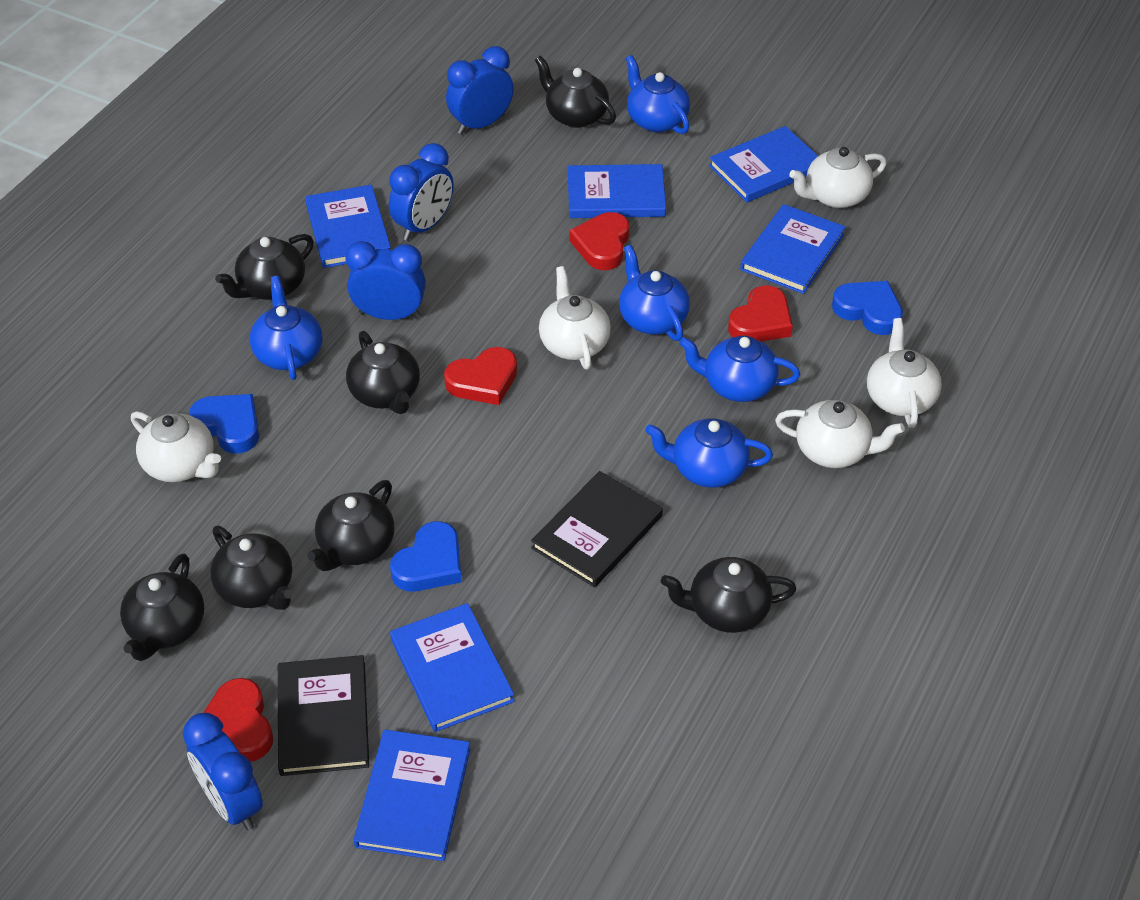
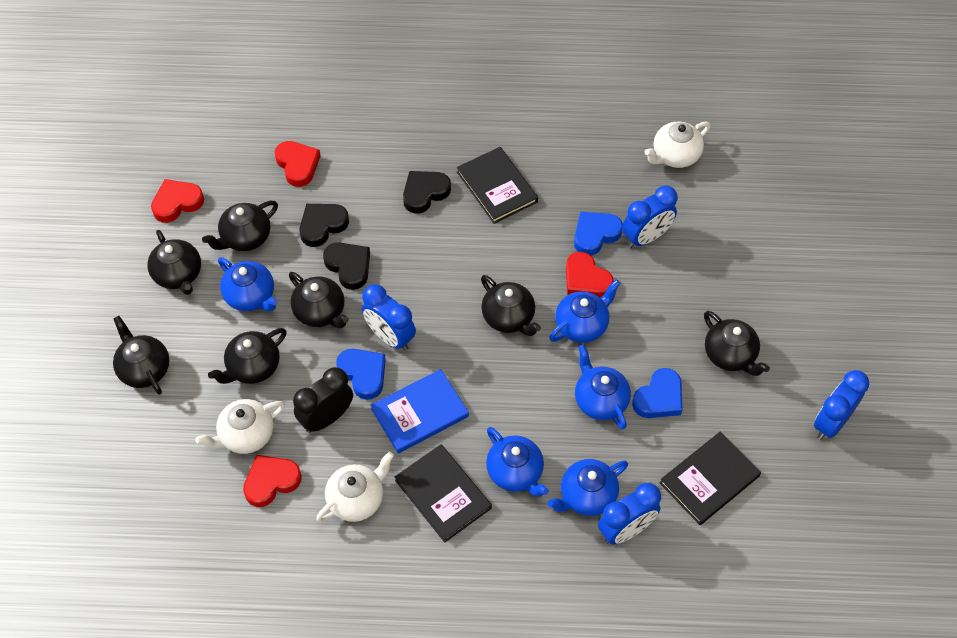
black book: 2 -> 3
black clock: 0 -> 1
black heart: 0 -> 3
blue book: 6 -> 1
white teapot: 5 -> 3

